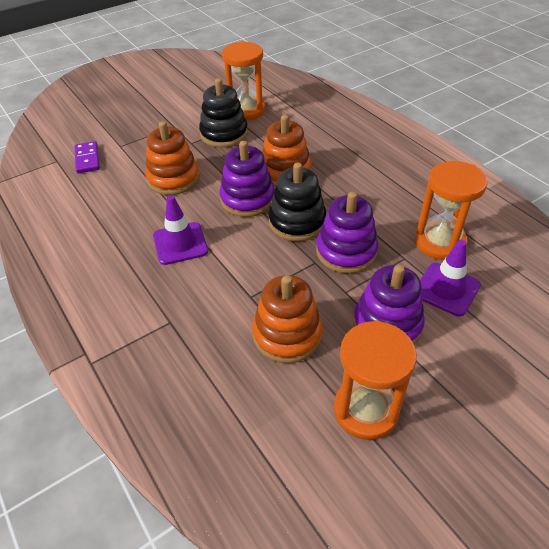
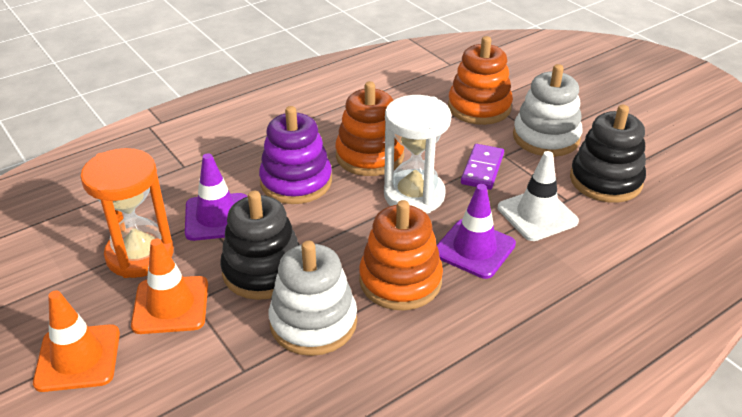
orange hourglass: 3 -> 1
orange traffic cone: 0 -> 2
purple stacking toy: 3 -> 1
white hourglass: 0 -> 1
white stacking toy: 0 -> 2
white traffic cone: 0 -> 1

